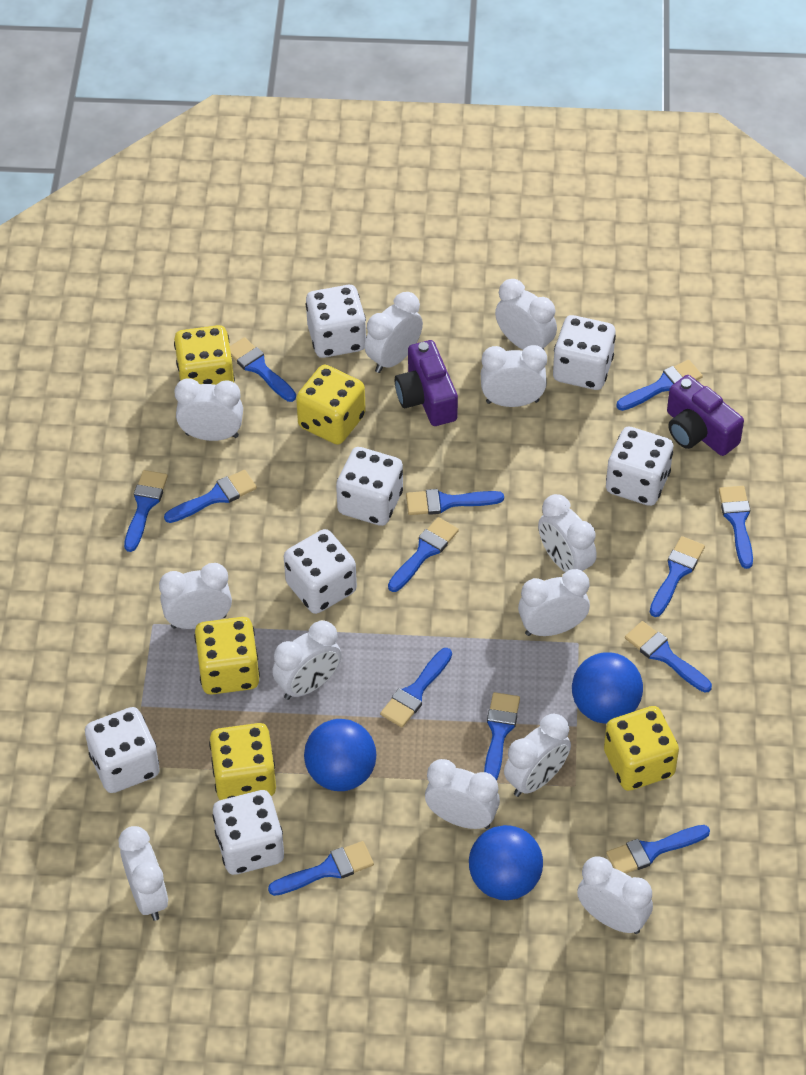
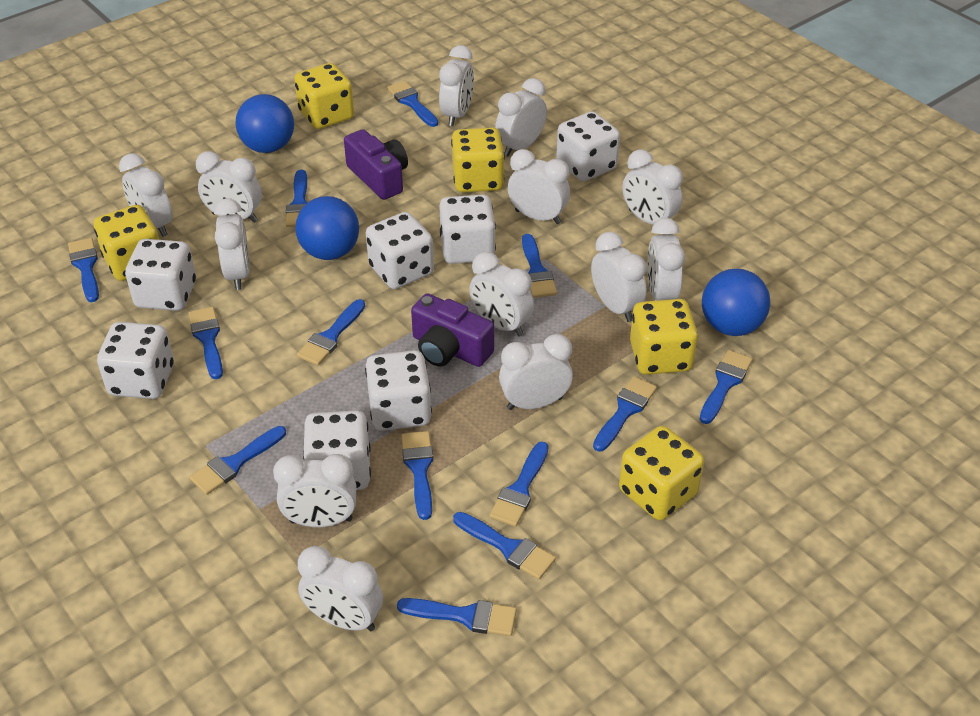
white clock: 12 -> 13

